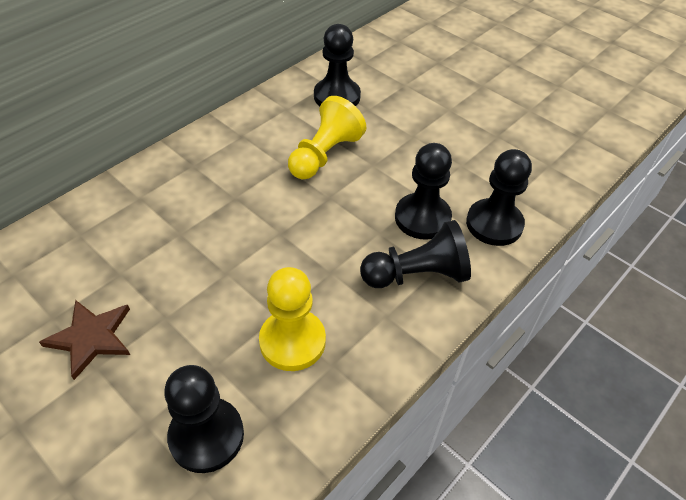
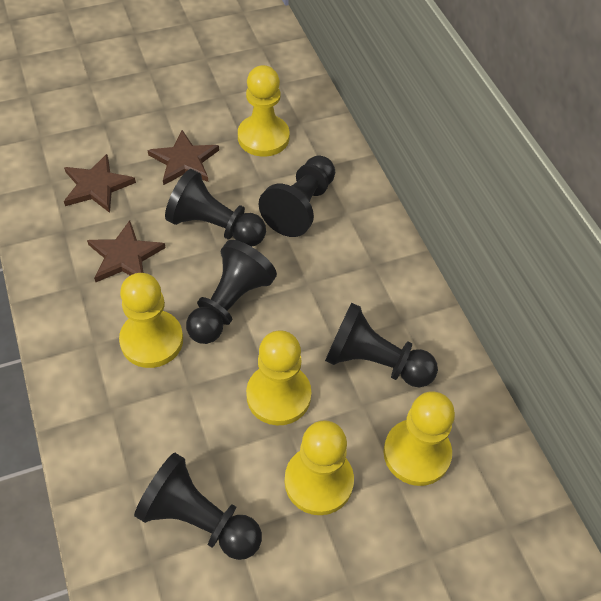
brown star: 1 -> 3
yellow pawn: 2 -> 5

